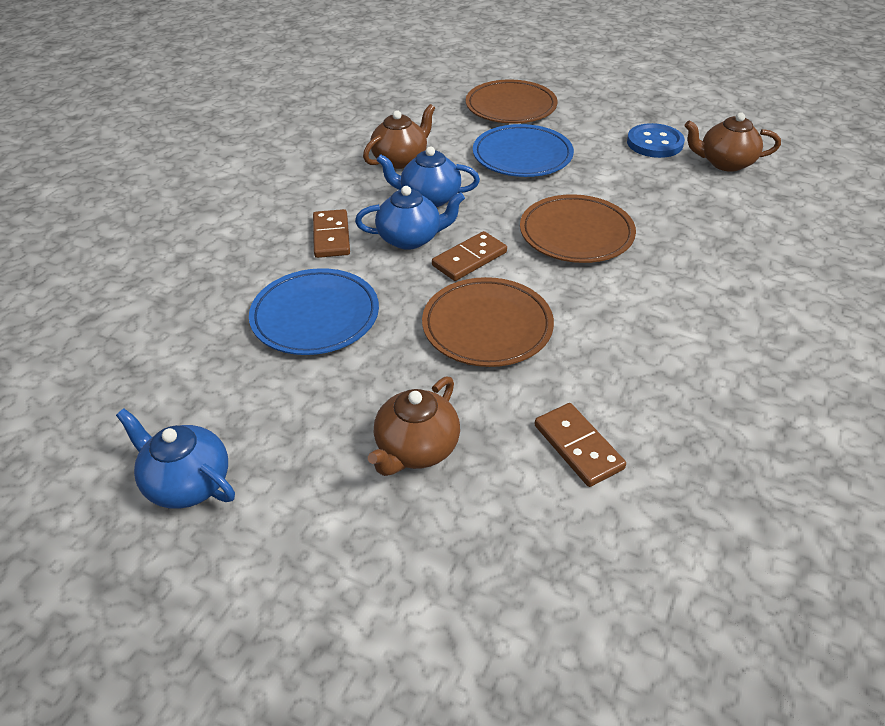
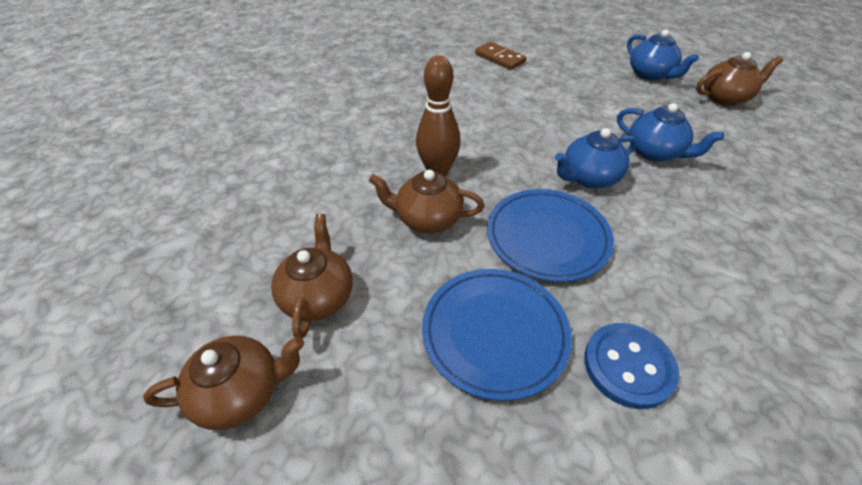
brown bowling pin: 0 -> 1
brown domino: 3 -> 1
brown plate: 3 -> 0
brown teapot: 3 -> 4

